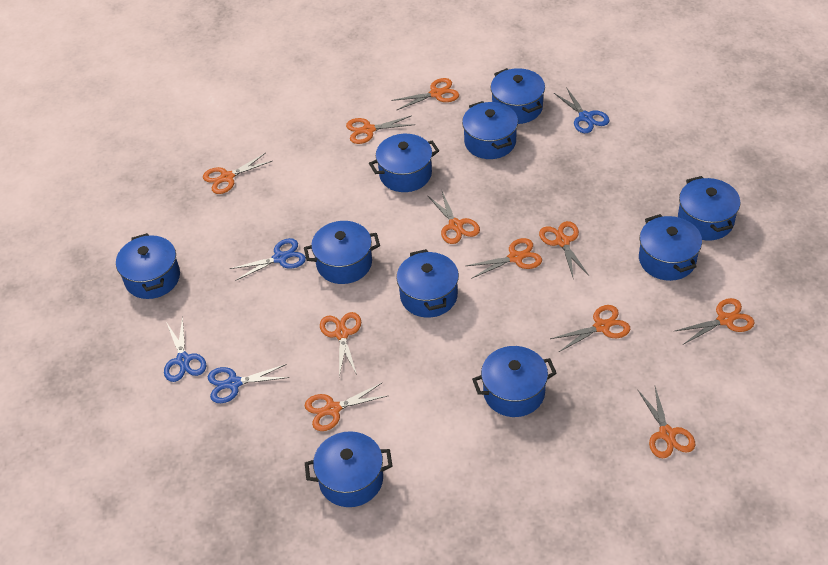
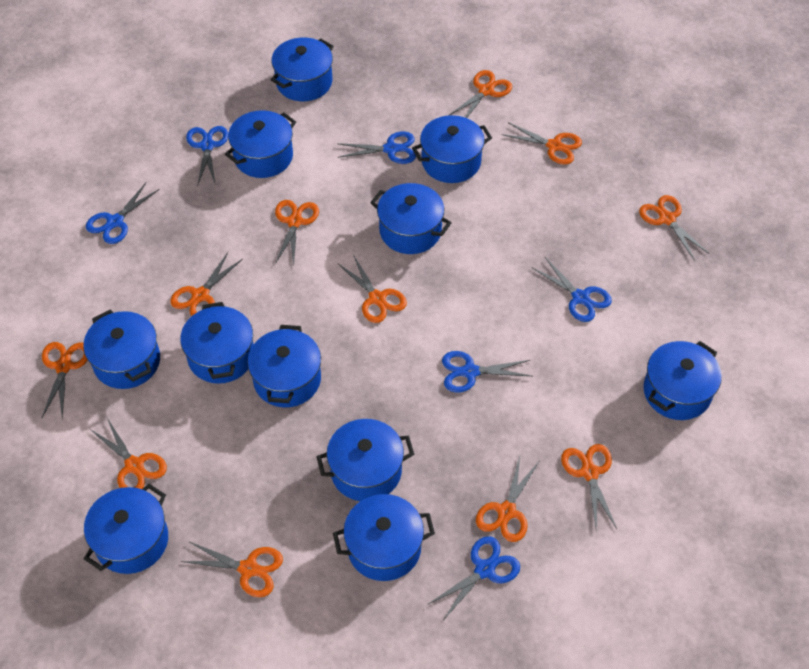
blue pot: 10 -> 11
blue scissors: 4 -> 6

